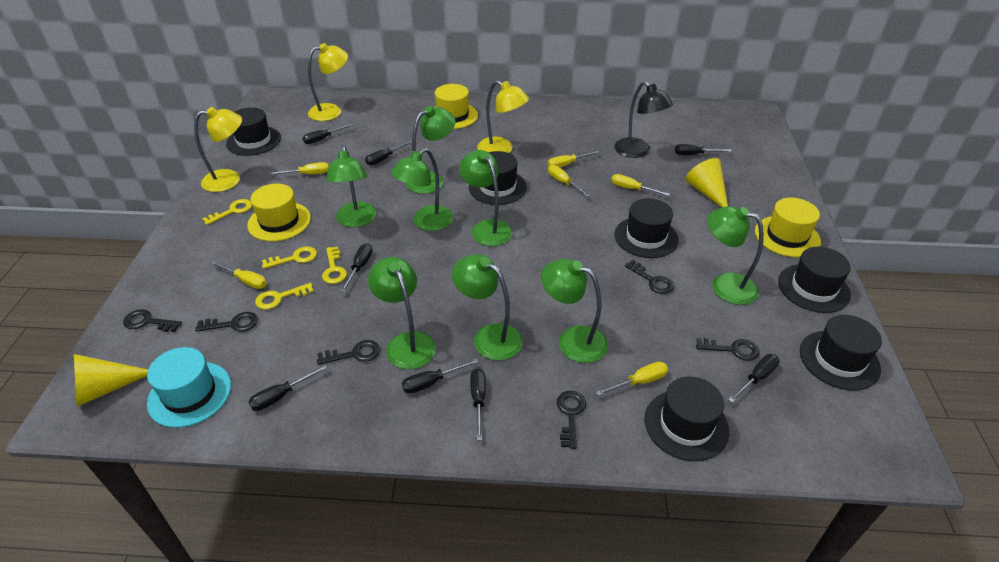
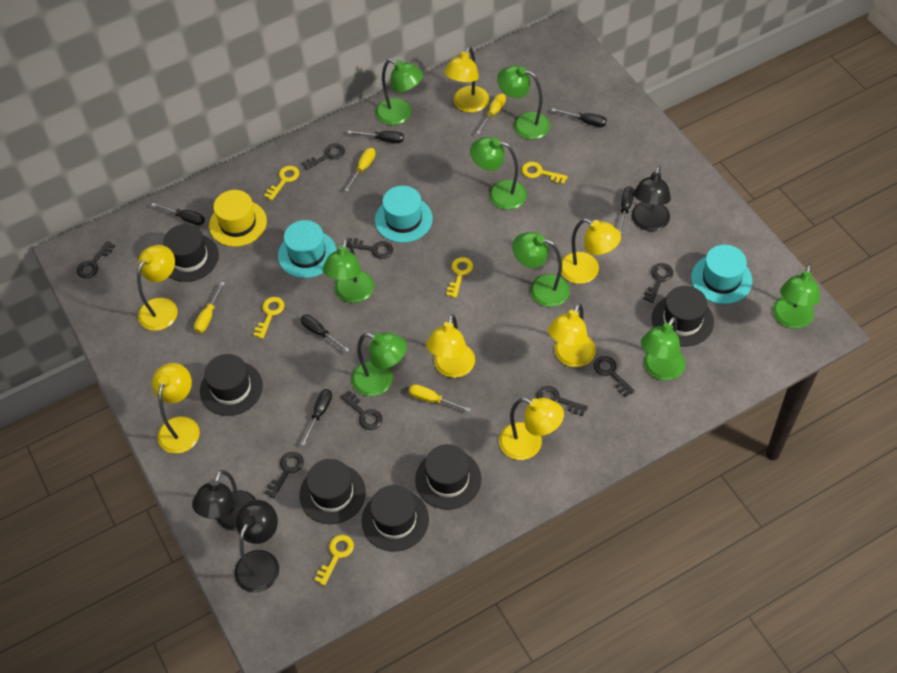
black key: 6 -> 8
black lamp: 1 -> 3
black screwdriver: 8 -> 6
turquoise hat: 1 -> 3
yellow cone: 2 -> 0
yellow hat: 3 -> 1
yellow key: 4 -> 5
yellow lamp: 3 -> 7
yellow screwdriver: 6 -> 4

